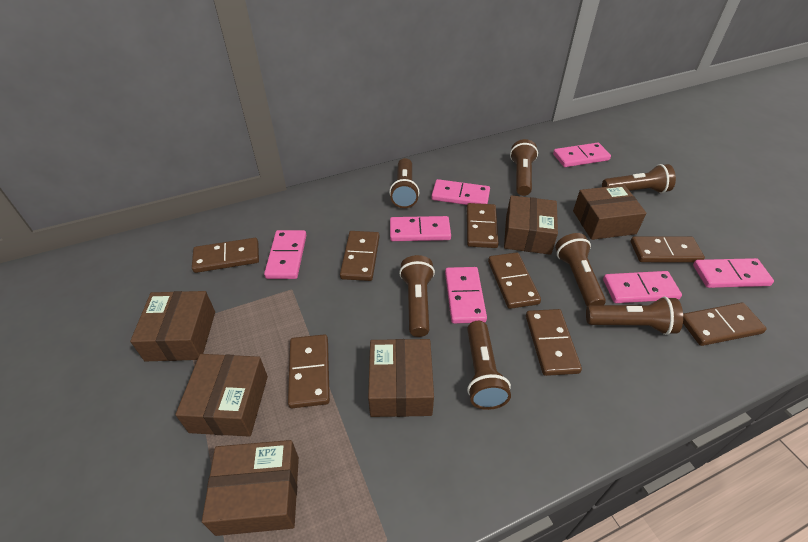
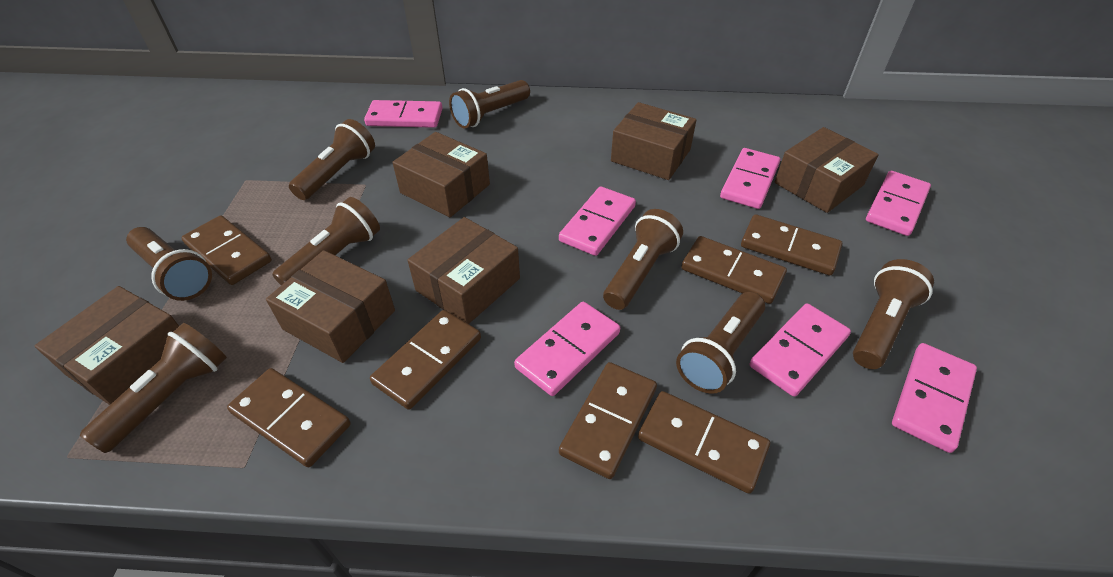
brown domino: 8 -> 7
brown flashlight: 7 -> 8

